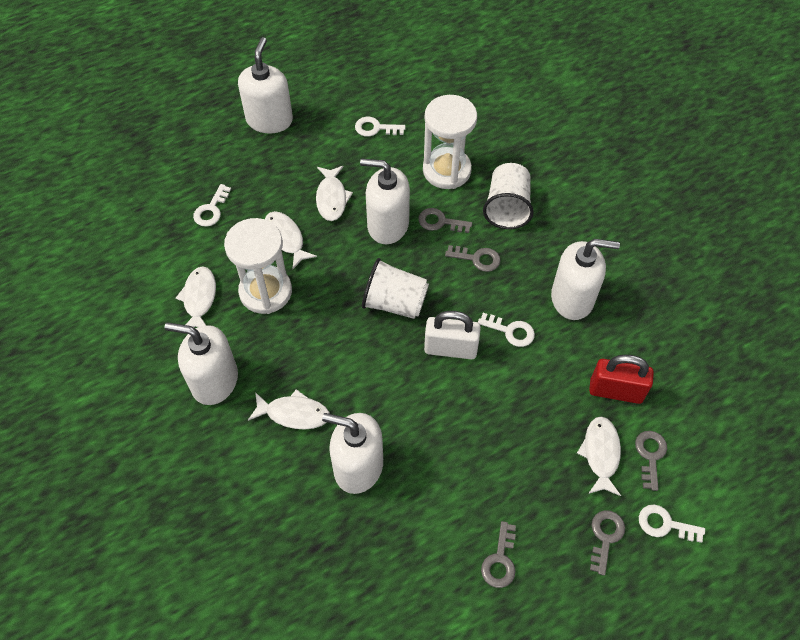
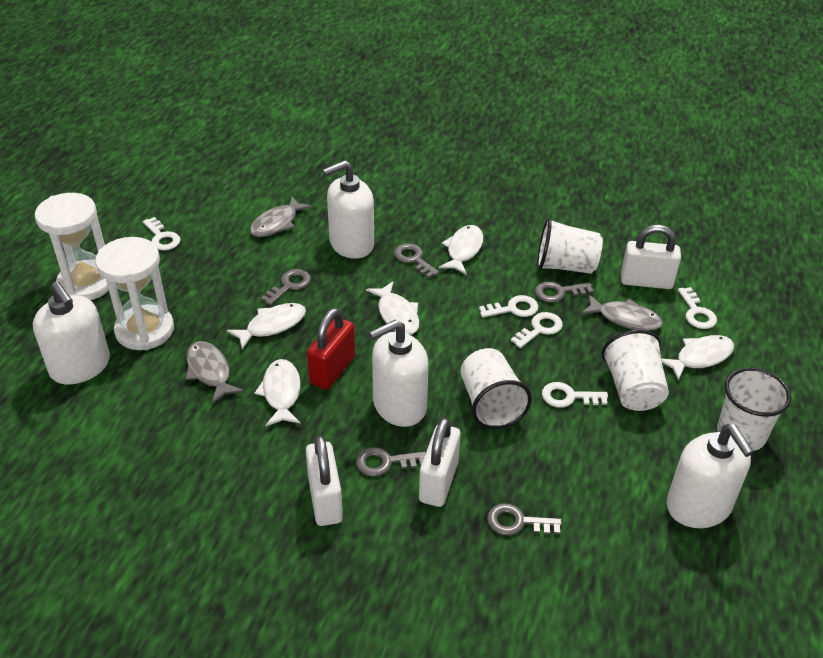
grey fish: 0 -> 3
white cup: 2 -> 4
white key: 4 -> 5
white padlock: 1 -> 3
white soap dispenser: 5 -> 4

